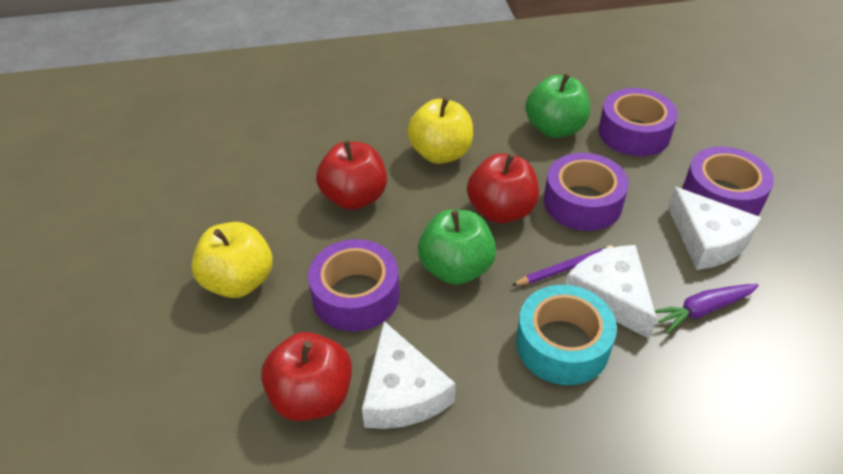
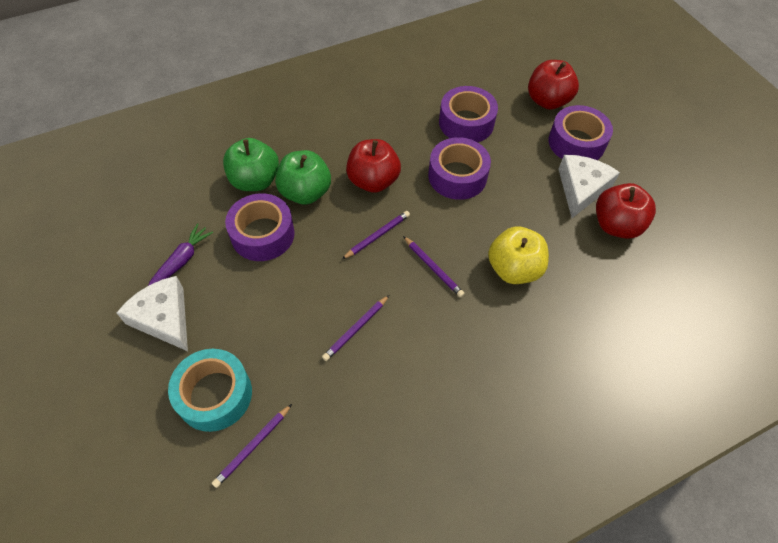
purple pencil: 1 -> 4
white cheese: 3 -> 2
yellow apple: 2 -> 1

